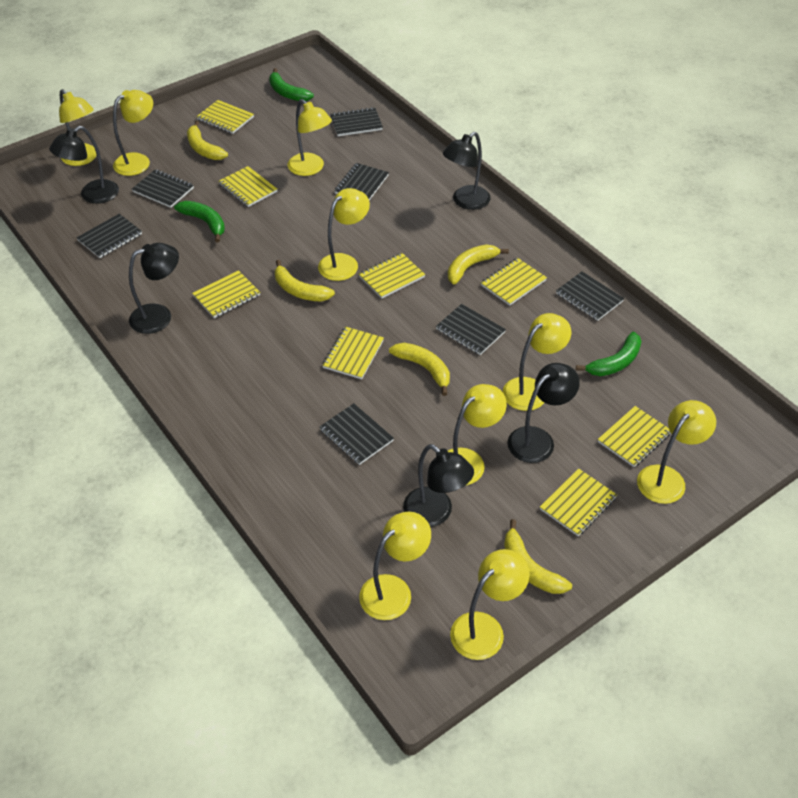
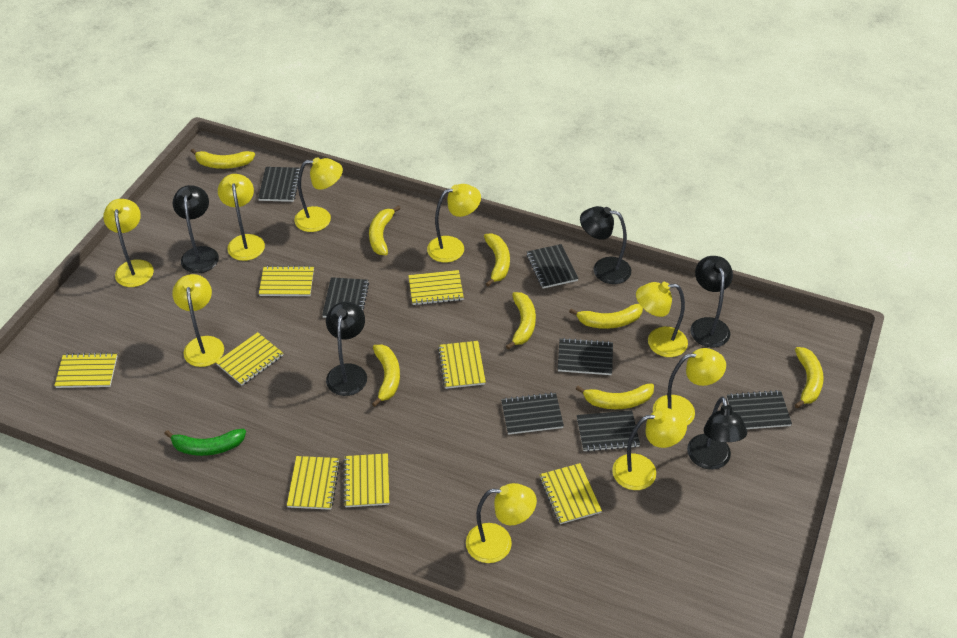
green banana: 3 -> 1
yellow banana: 5 -> 8

